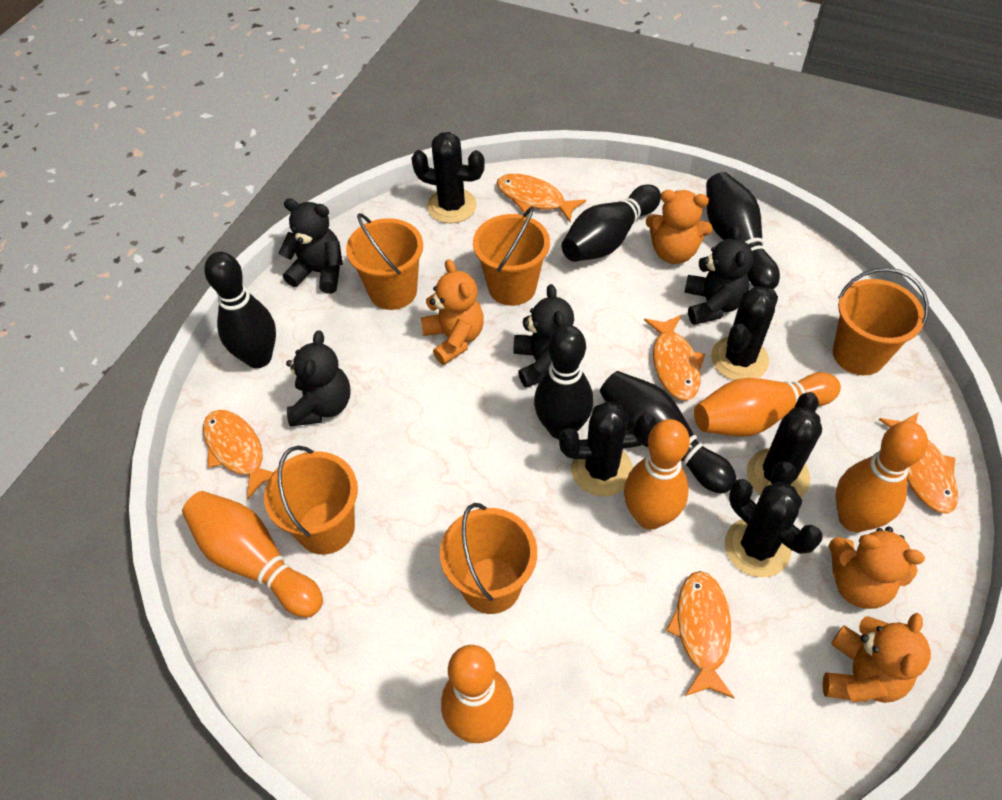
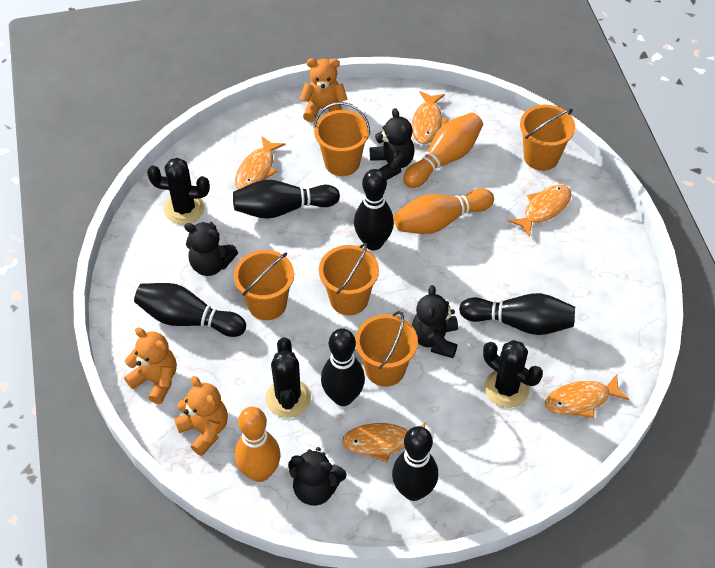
black bowling pin: 5 -> 6
black cactus: 5 -> 3
orange bowling pin: 5 -> 3
orange teddy bear: 4 -> 3

